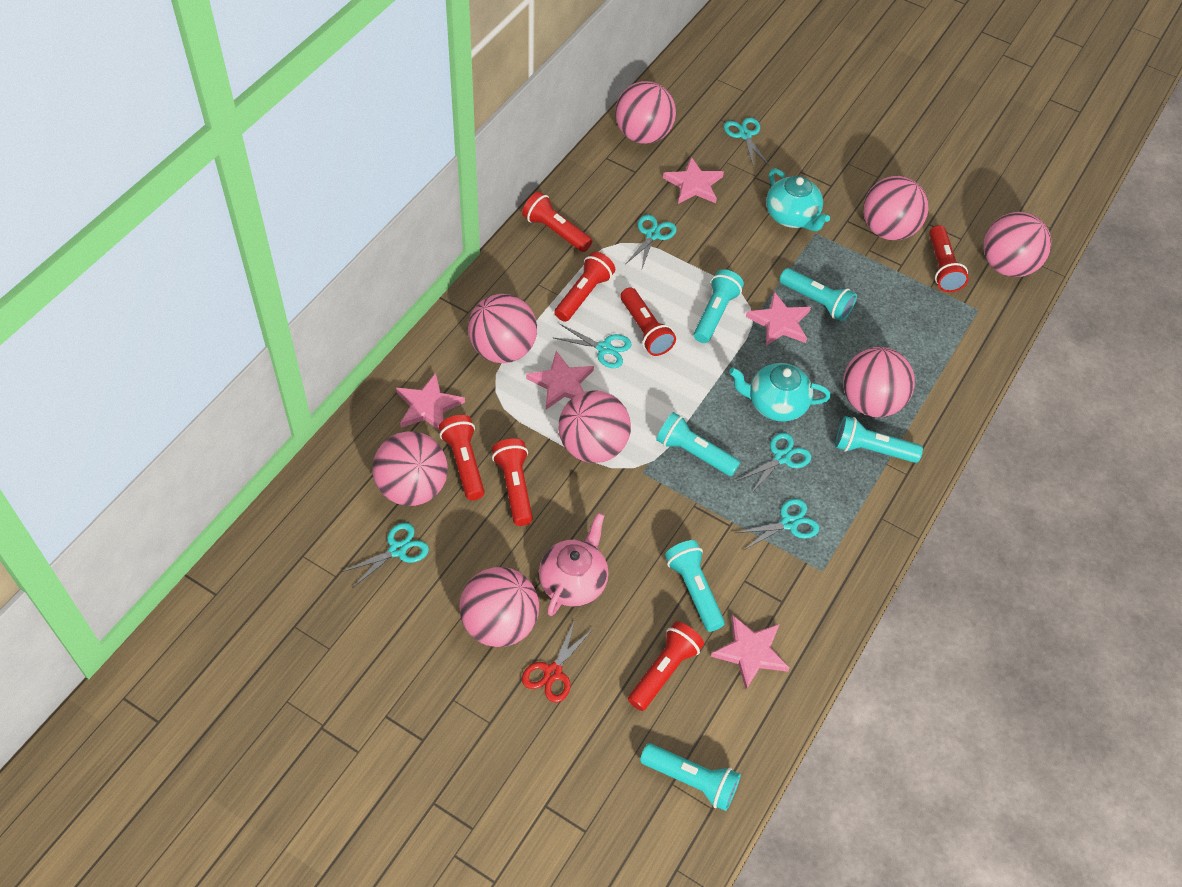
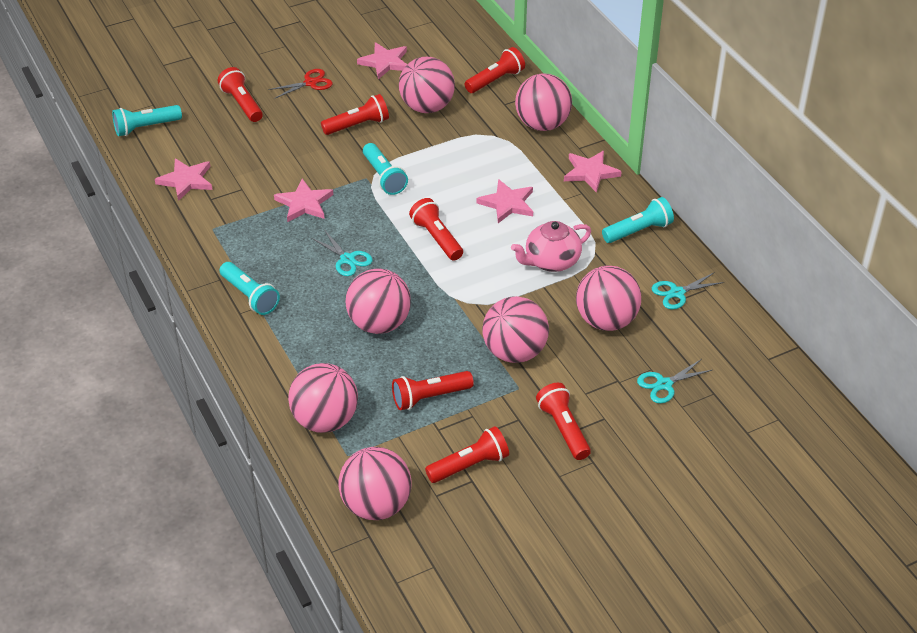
pink ball: 8 -> 7
turquoise flashlight: 6 -> 4
turquoise scissors: 6 -> 3
turquoise teapot: 2 -> 0

